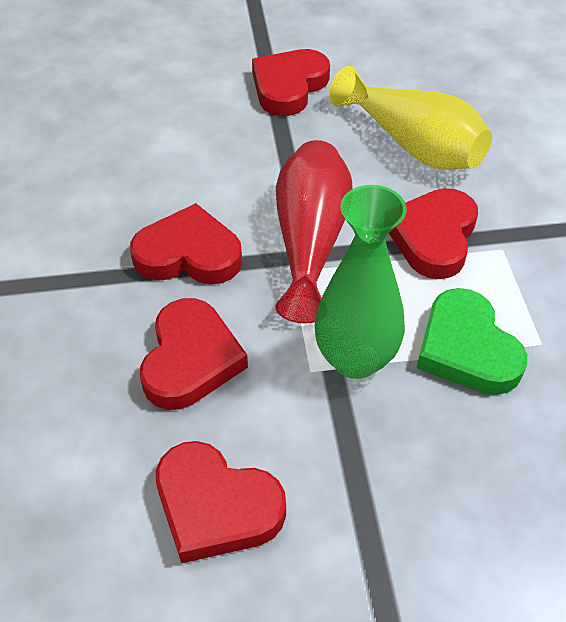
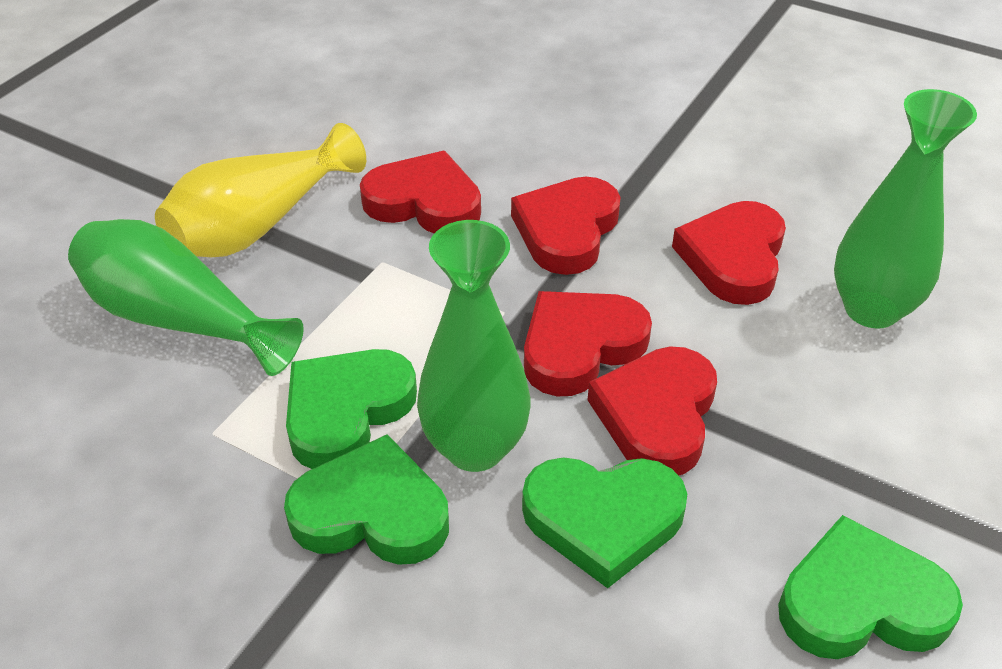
green heart: 1 -> 4
green vase: 1 -> 3
red vase: 1 -> 0

